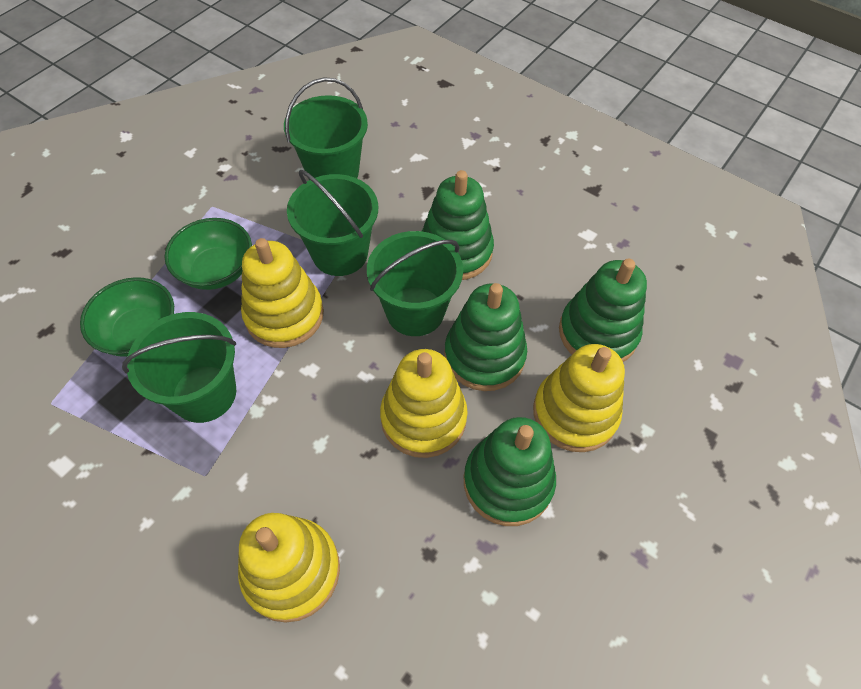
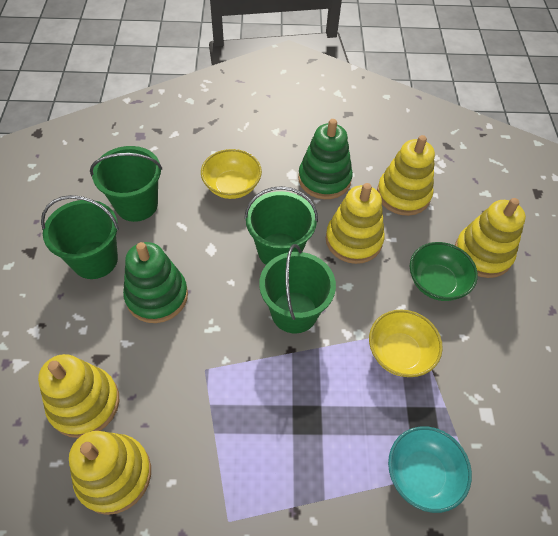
green bowl: 2 -> 1
green stacking toy: 4 -> 2
turquoise bowl: 0 -> 1
yellow bowl: 0 -> 2
yellow stacking toy: 4 -> 5

